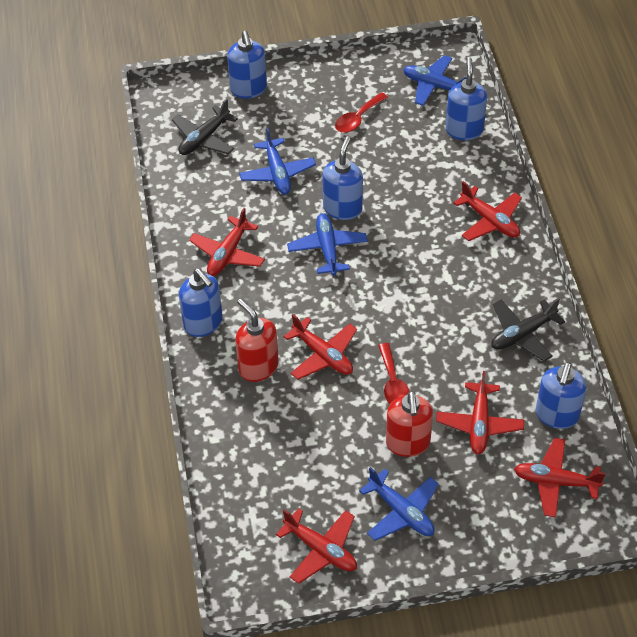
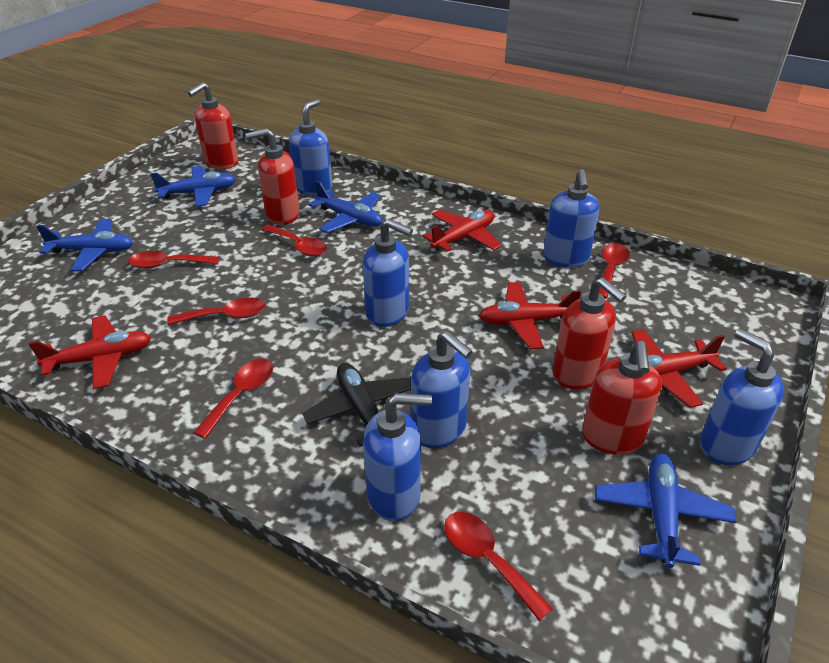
black plane: 2 -> 1
blue soap dispenser: 5 -> 6
red plane: 6 -> 4
red soap dispenser: 2 -> 4
red spoon: 2 -> 6

